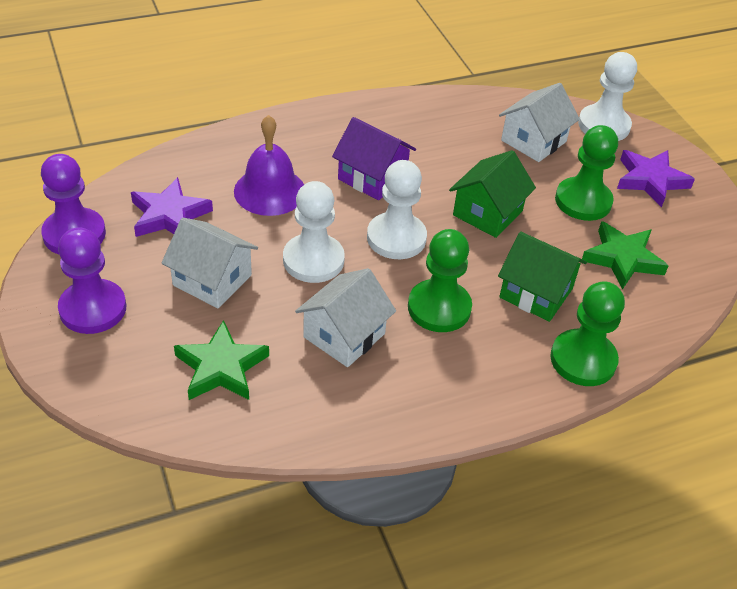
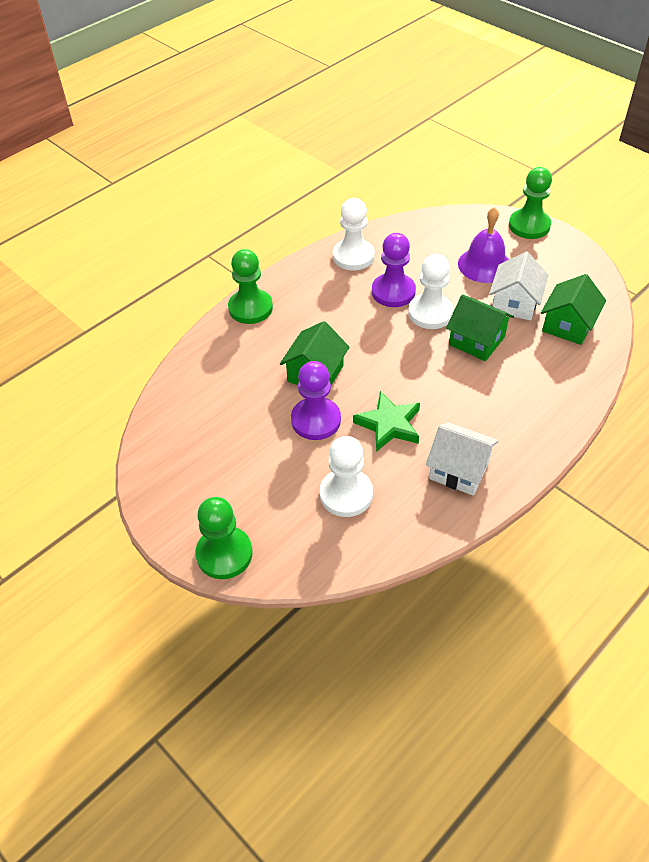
green house: 2 -> 3
green star: 2 -> 1
purple house: 1 -> 0
purple star: 2 -> 0
white house: 3 -> 2

